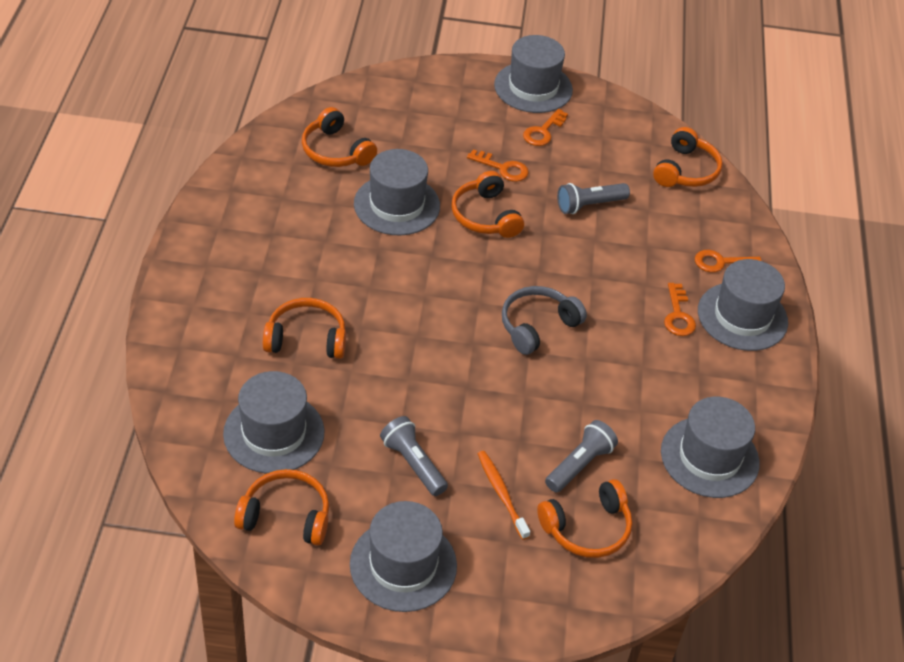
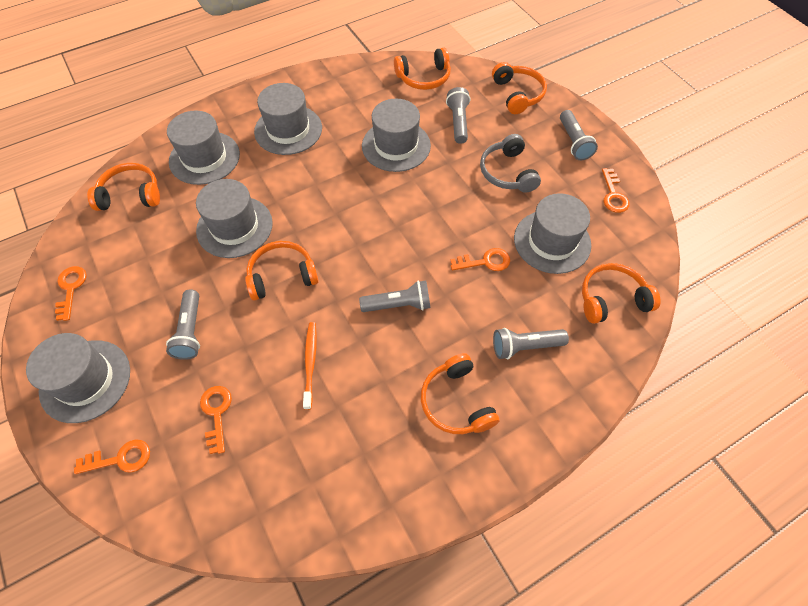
grey flashlight: 3 -> 5
orange key: 4 -> 5

